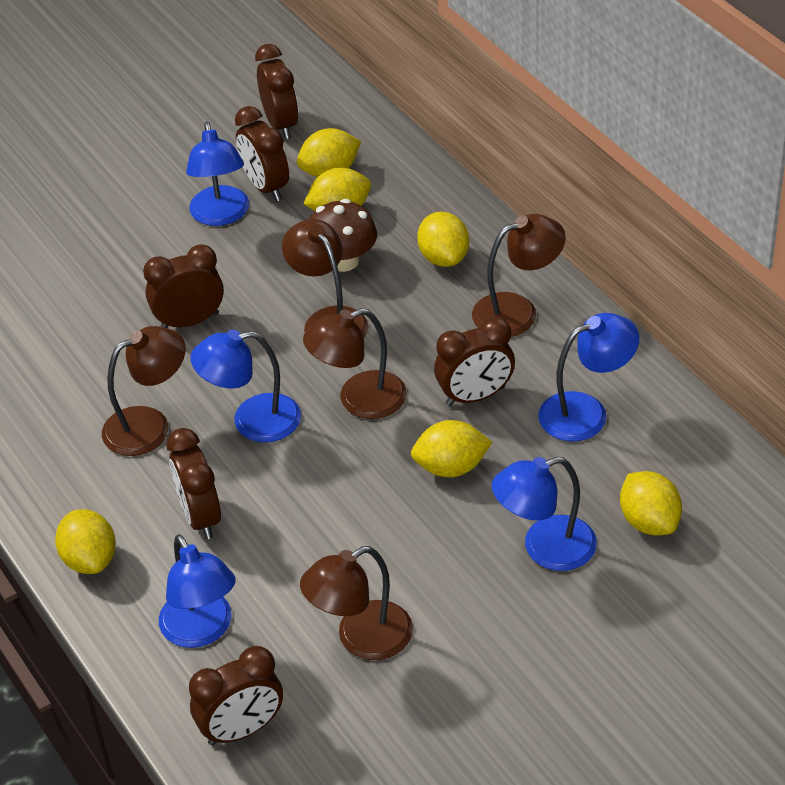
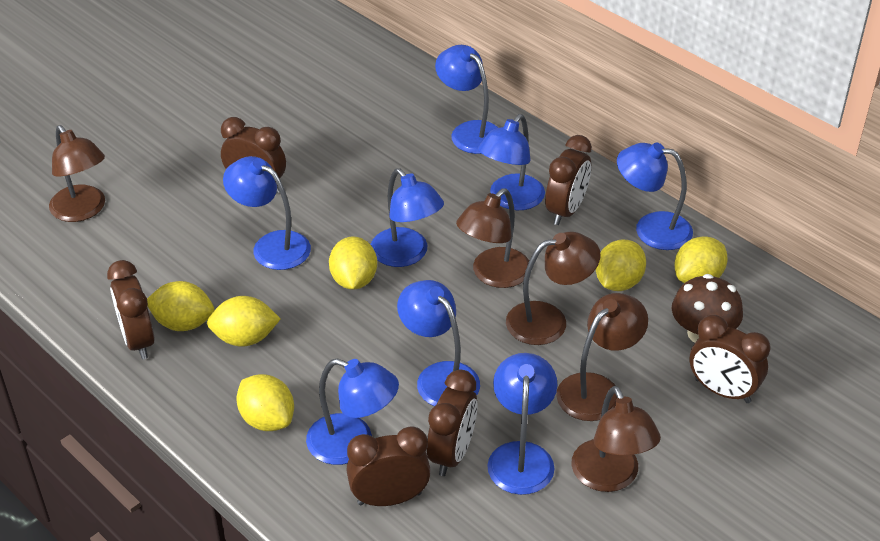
blue lamp: 5 -> 8

